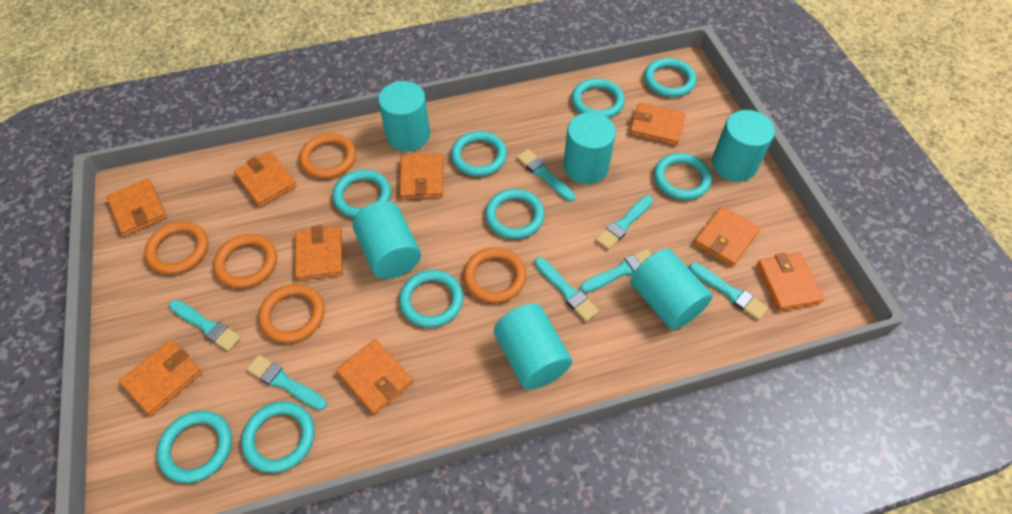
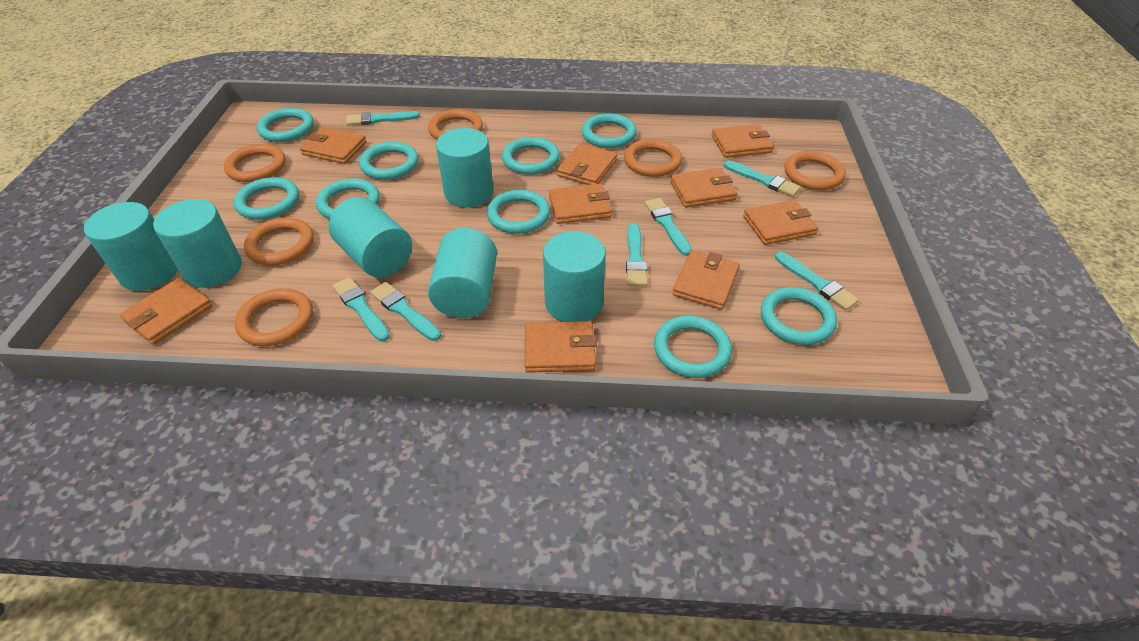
orange ring: 5 -> 6

